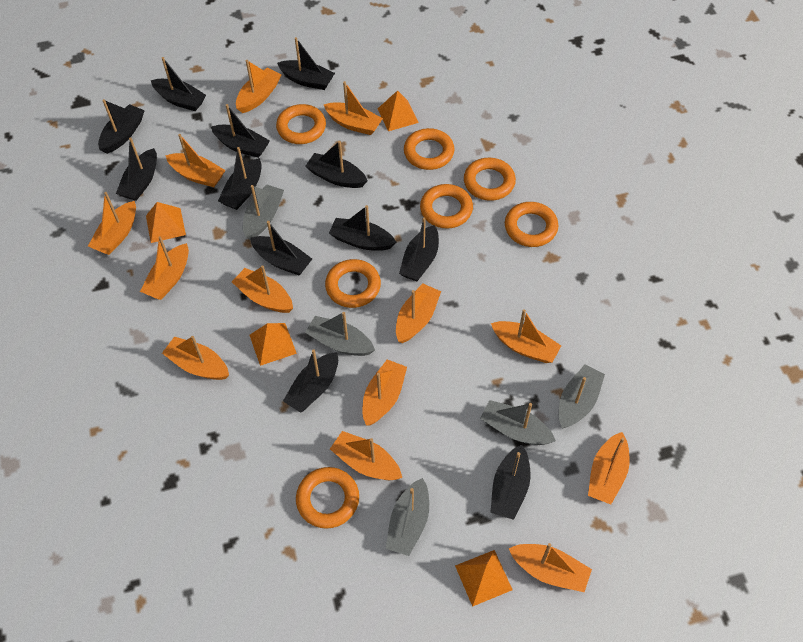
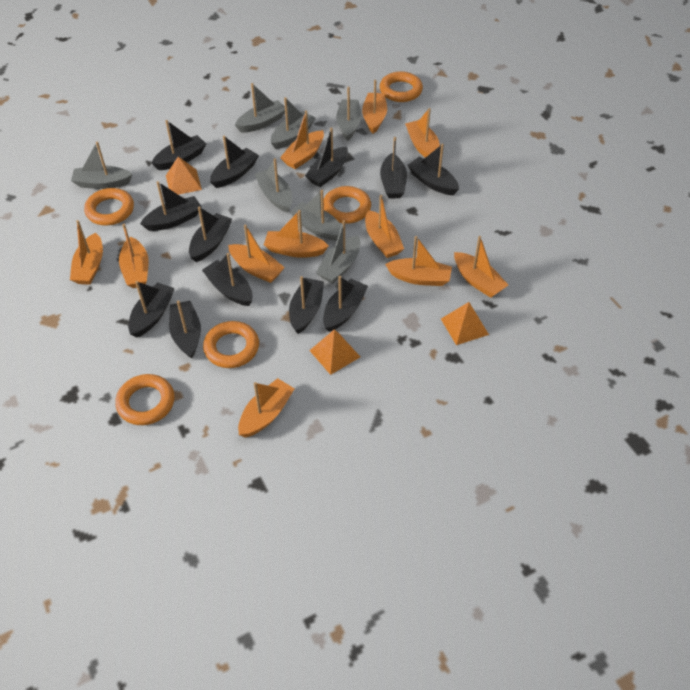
grey boat: 5 -> 7
orange boat: 13 -> 11
orange pyramid: 4 -> 3
orange ring: 7 -> 5

